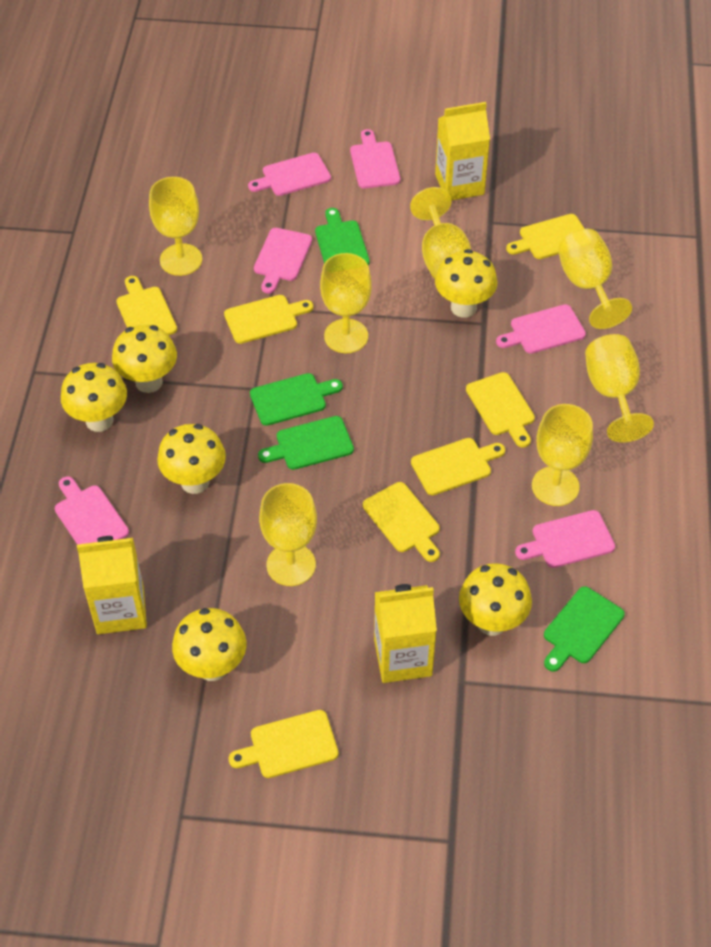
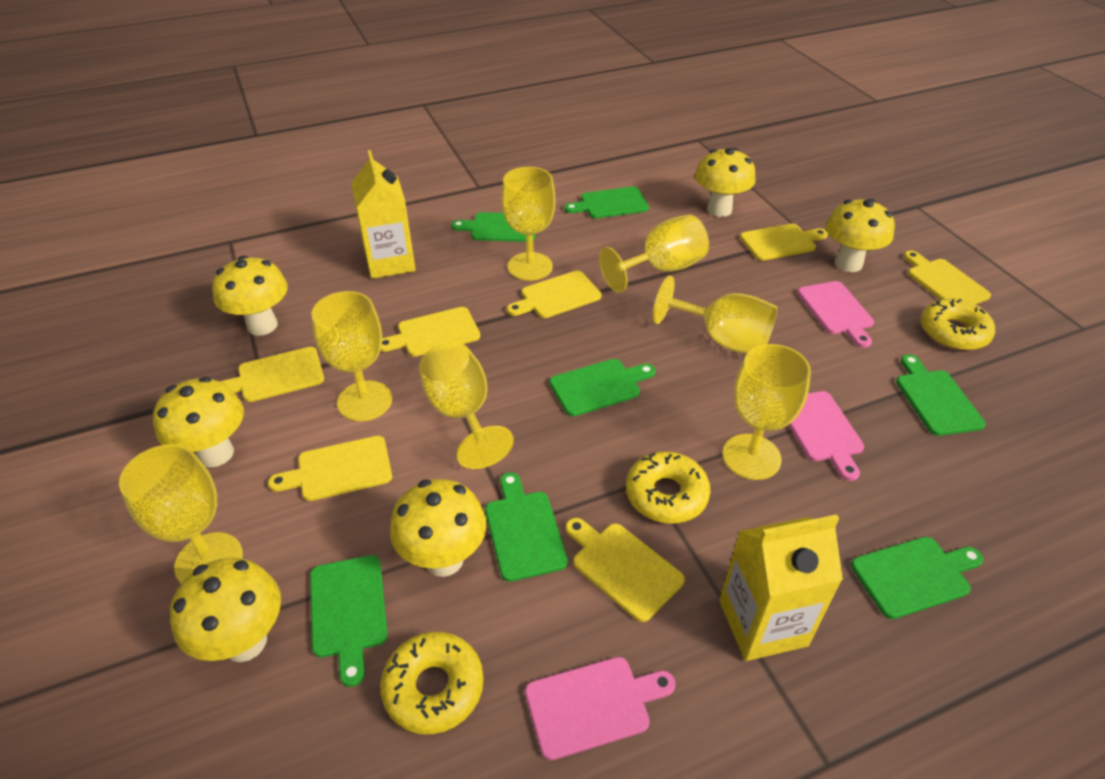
green cutting board: 4 -> 7
pink cutting board: 6 -> 3
yellow carton: 3 -> 2
yellow donut: 0 -> 3

